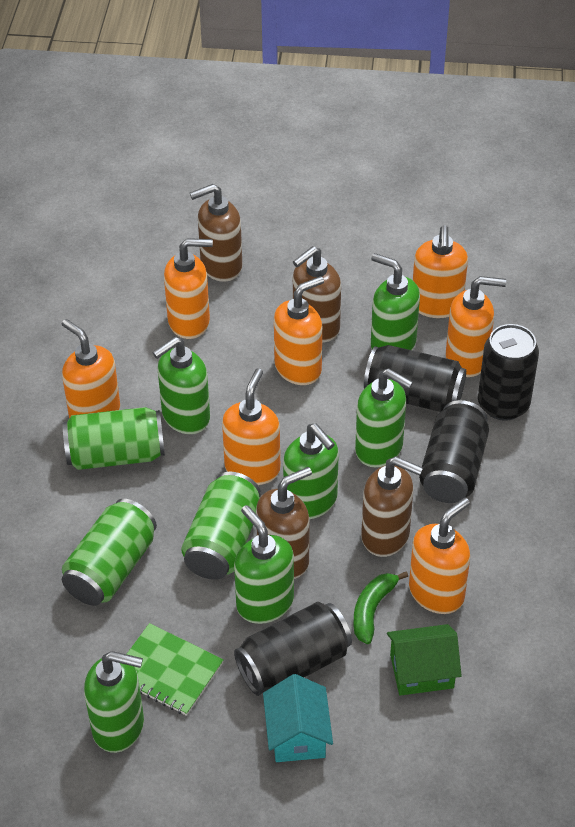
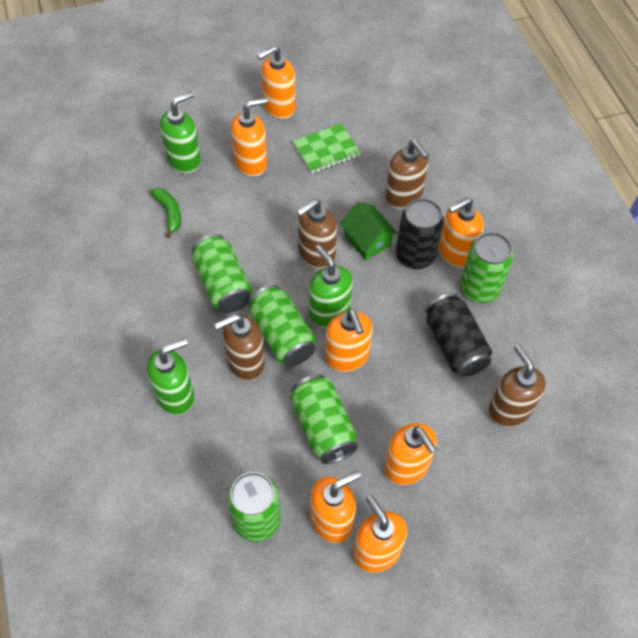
black can: 4 -> 2
green can: 3 -> 5
green soap dispenser: 6 -> 3
turquoise house: 1 -> 0

